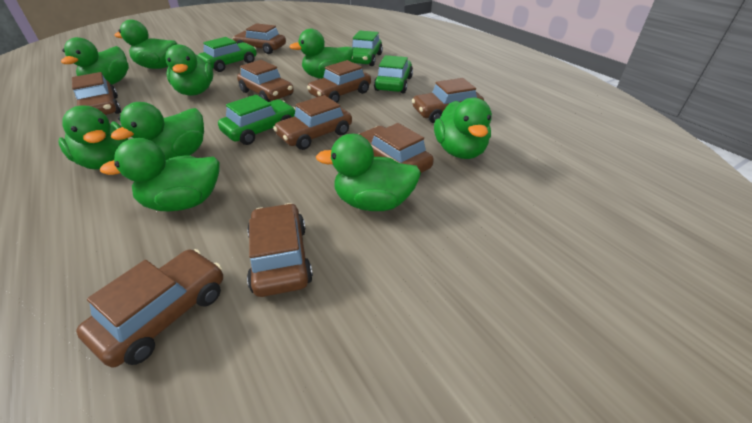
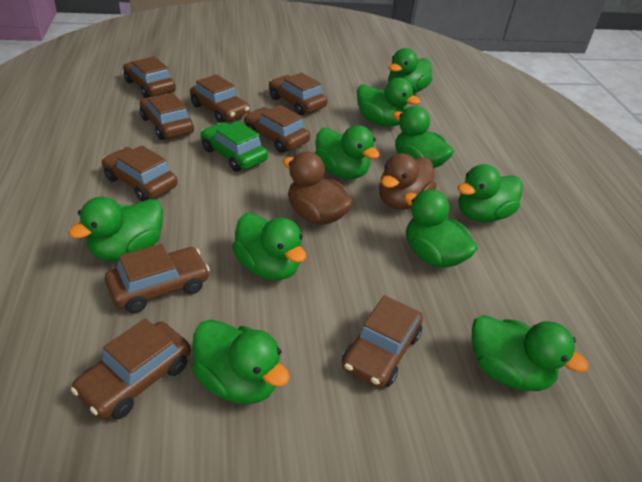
brown duck: 0 -> 2
green car: 4 -> 1
green duck: 9 -> 10

